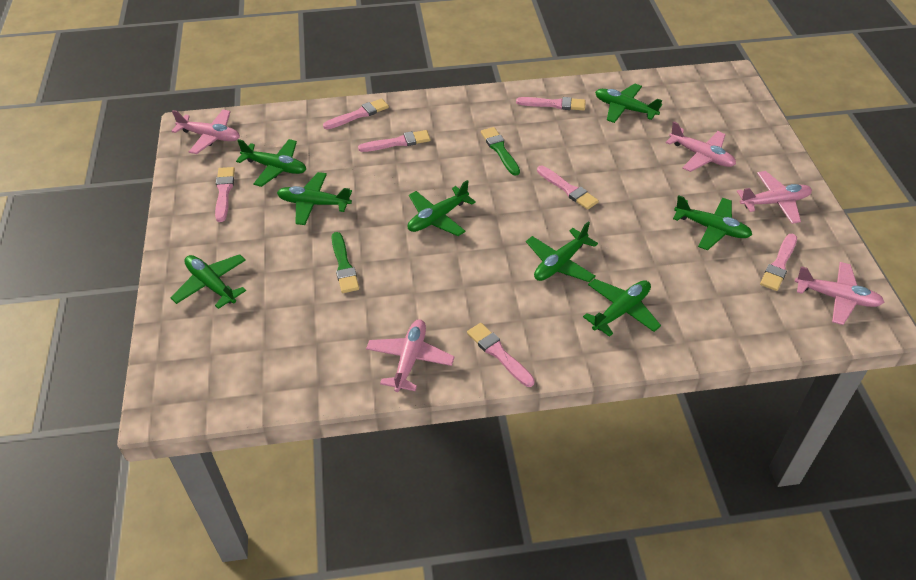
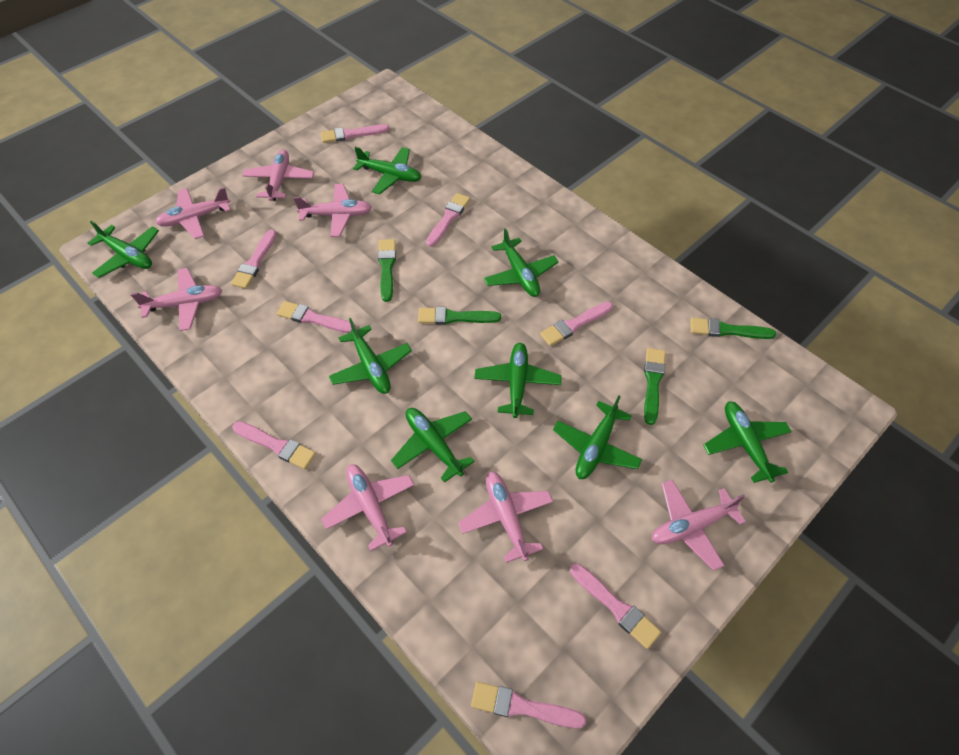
green brush: 2 -> 4
pink brush: 7 -> 8
pink plane: 5 -> 7

